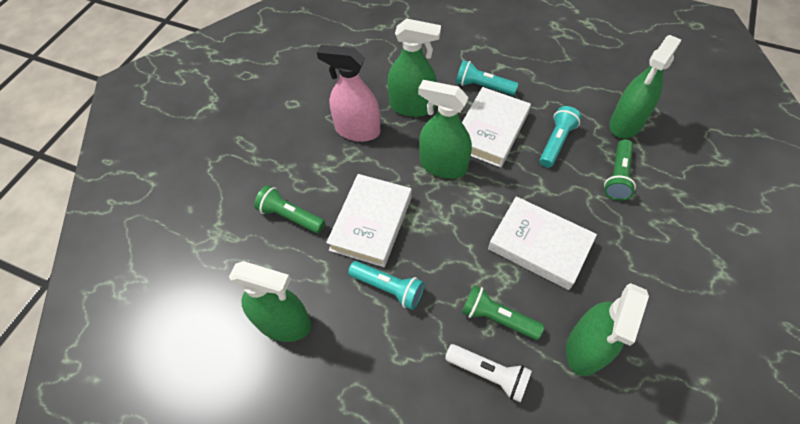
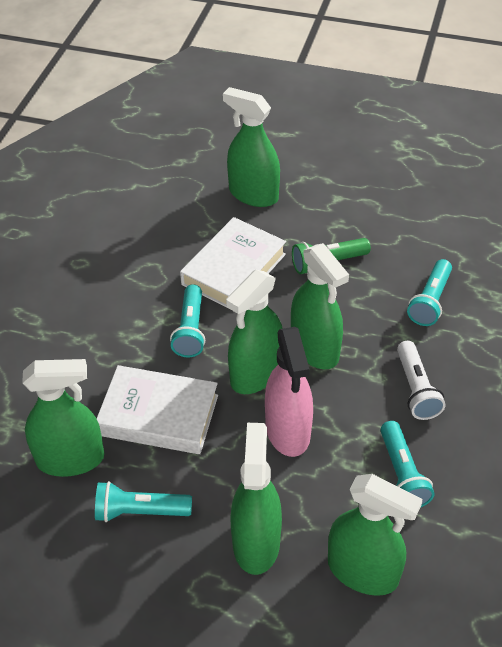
green flashlight: 3 -> 1
green spray bottle: 5 -> 6
turquoise flashlight: 3 -> 4
white book: 3 -> 2

